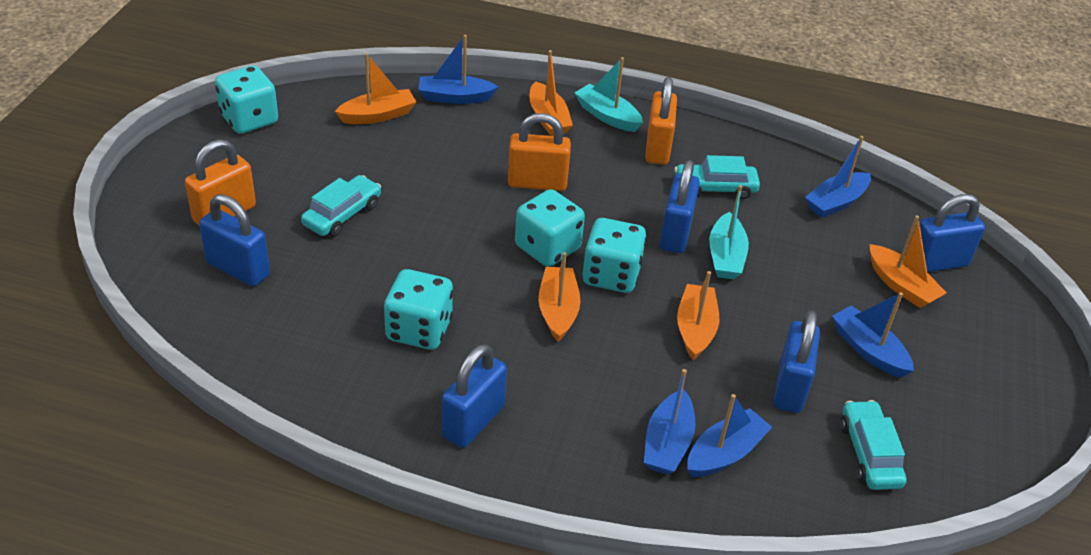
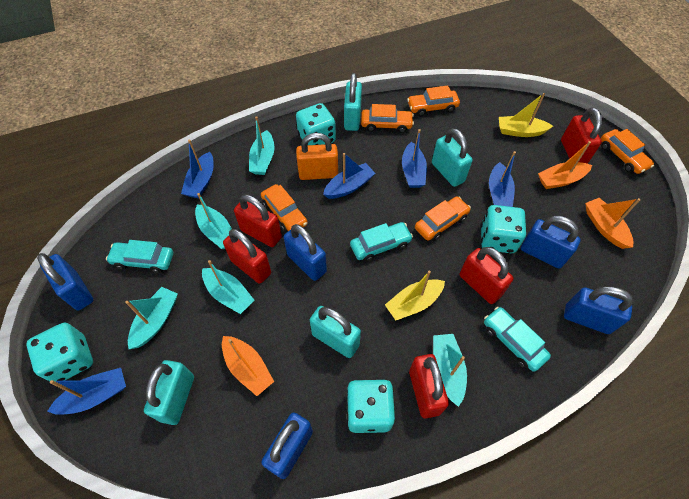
orange boat: 5 -> 3
orange car: 0 -> 5
orange padlock: 3 -> 1
red padlock: 0 -> 5
turquoise boat: 2 -> 5
turquoise padlock: 0 -> 4
yellow boat: 0 -> 2

